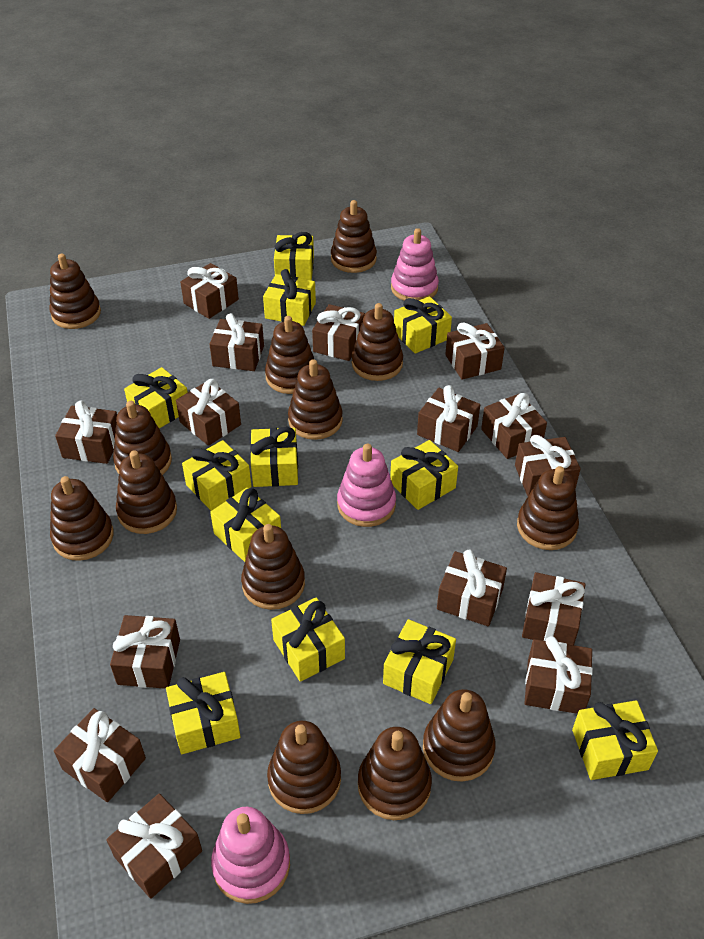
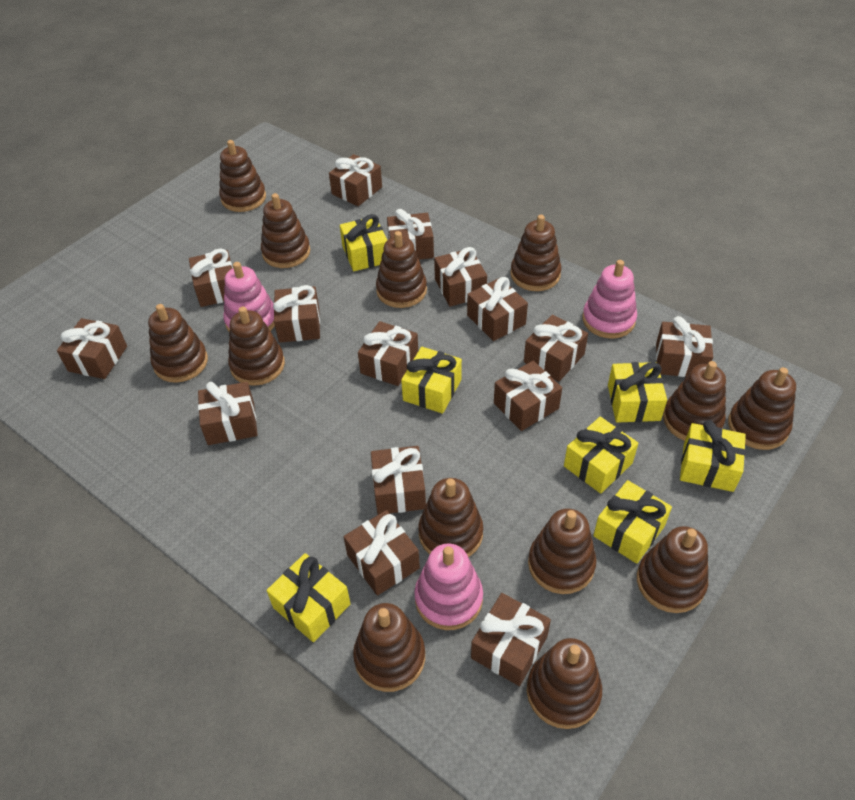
yellow gift: 12 -> 7

